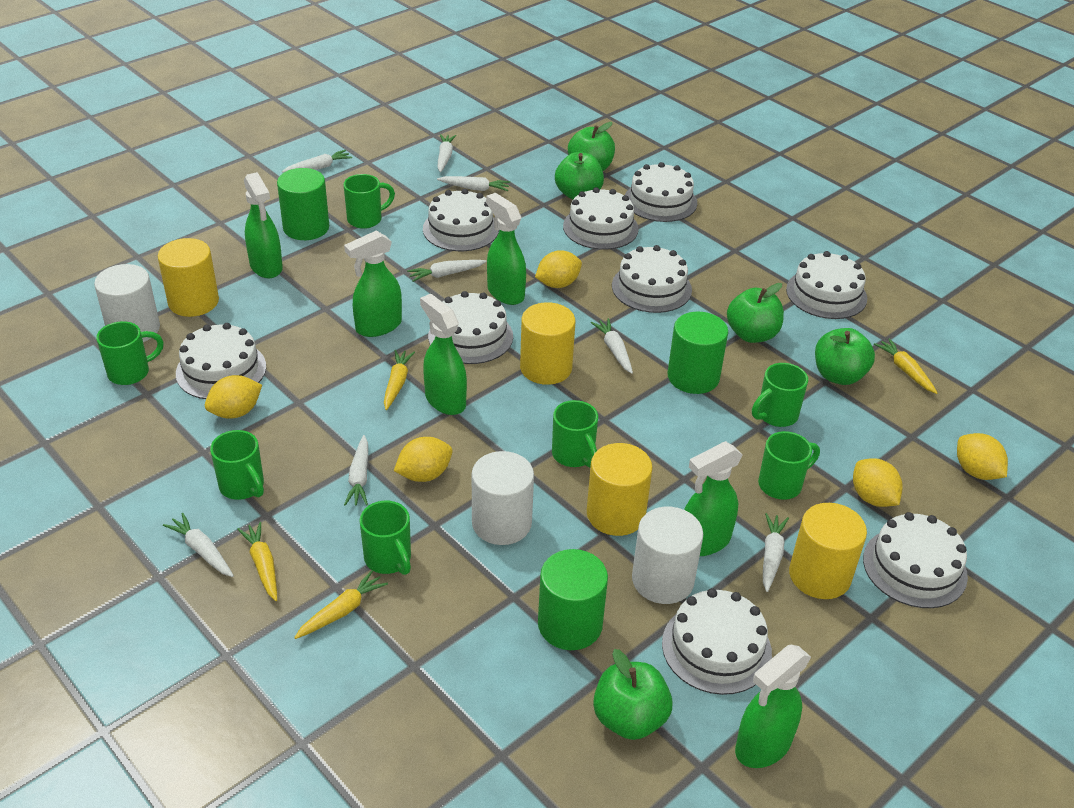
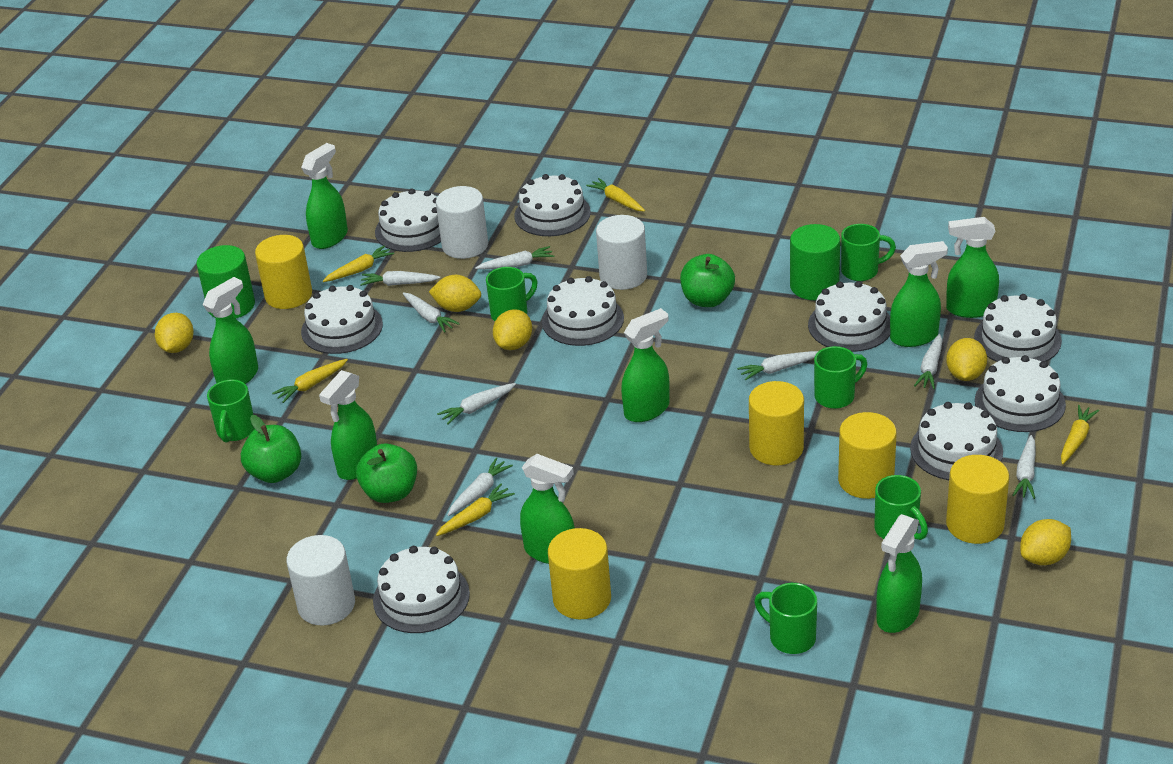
green apple: 5 -> 3
green cylinder: 3 -> 2
green mug: 7 -> 6
green spray bottle: 6 -> 8
yellow carrot: 4 -> 5
yellow cylinder: 4 -> 5

